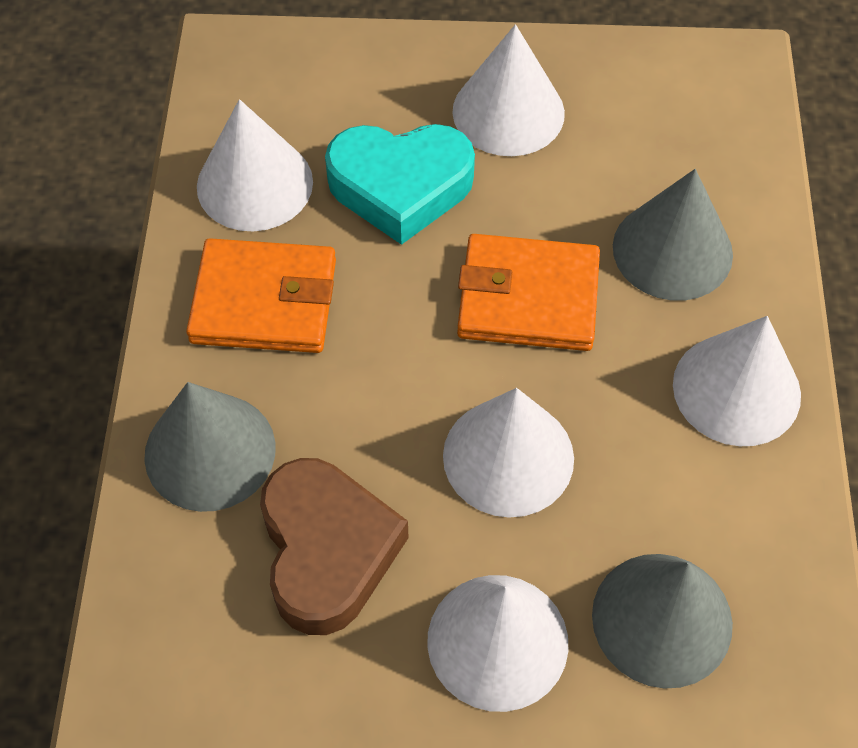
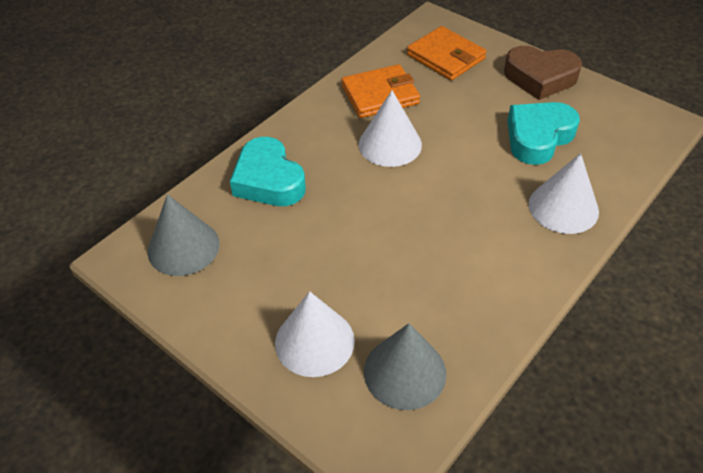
grey cone: 3 -> 2
turquoise heart: 1 -> 2
white cone: 5 -> 3

